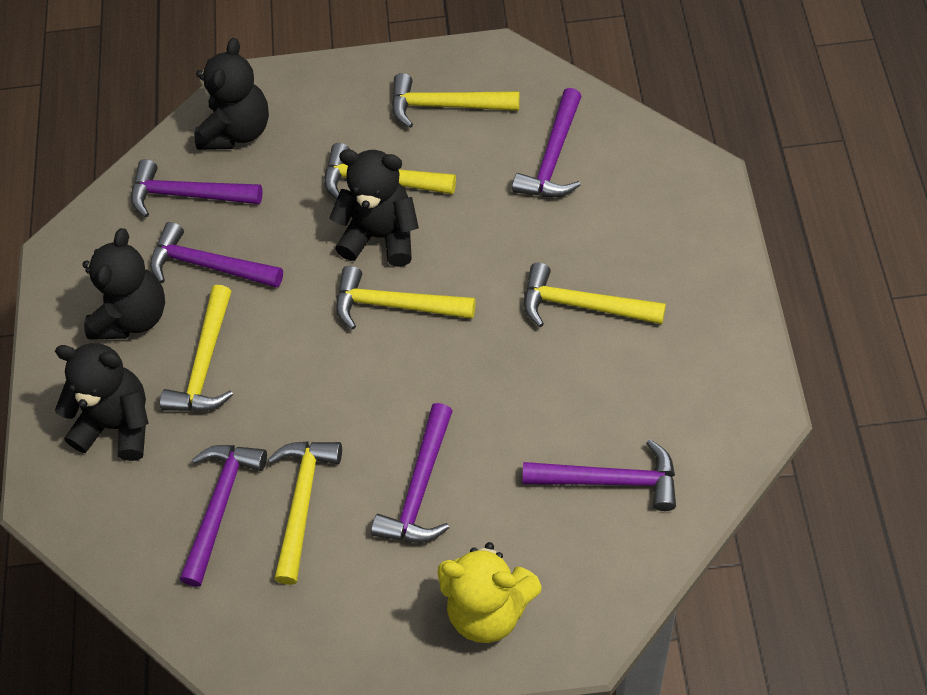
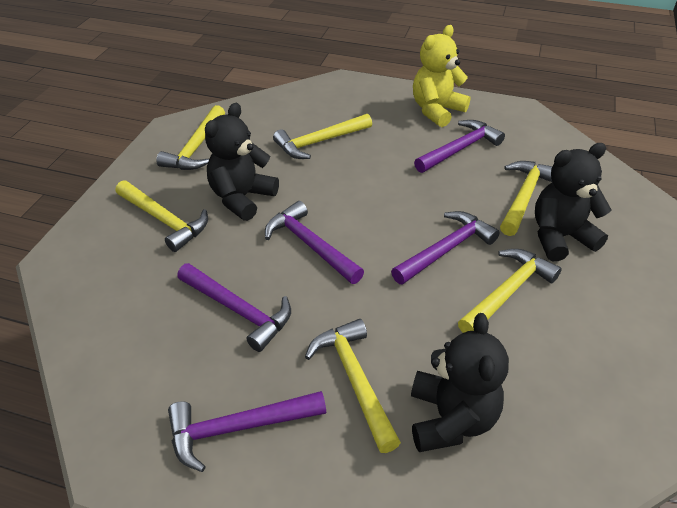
black teddy bear: 4 -> 3
purple hammer: 6 -> 5

